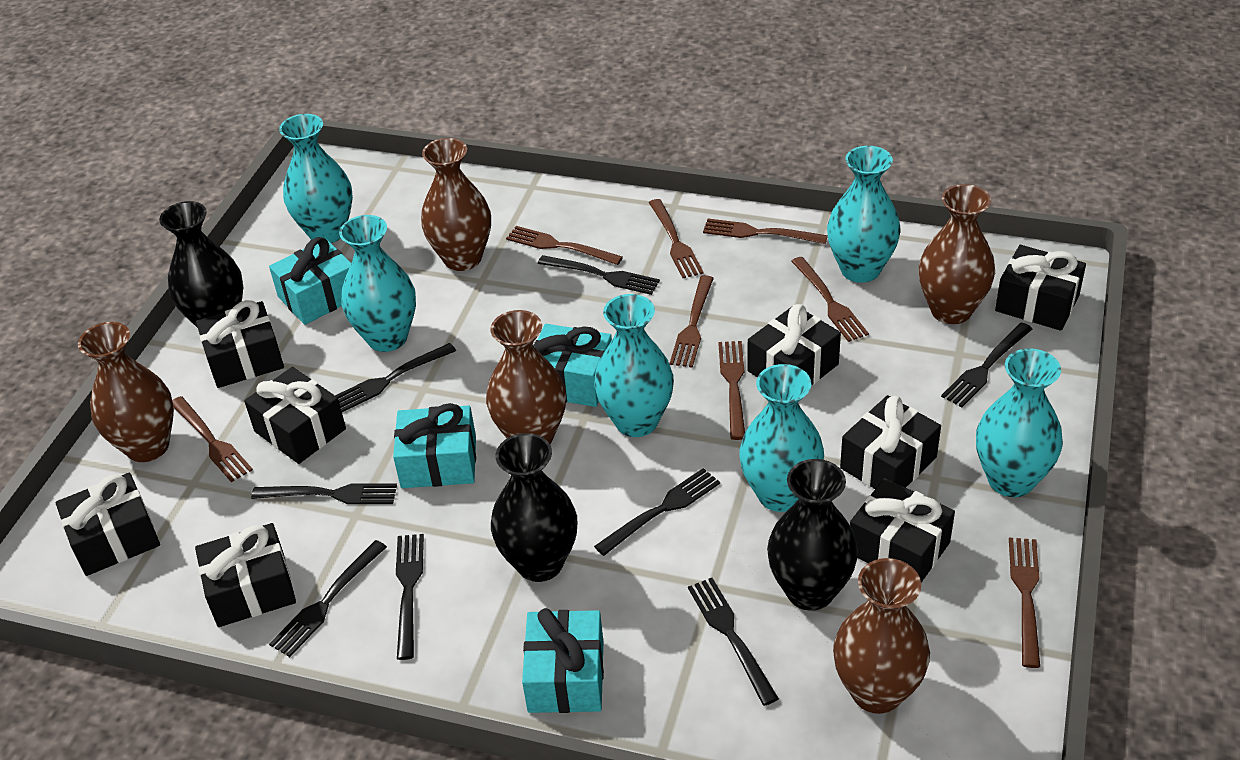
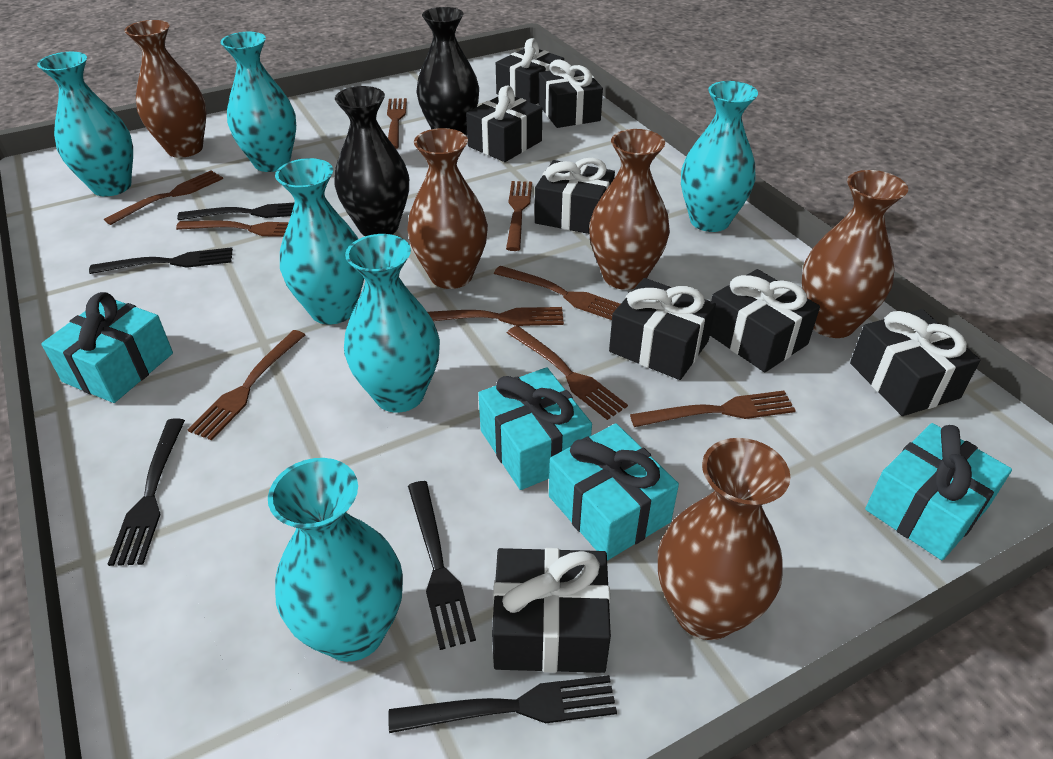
black fork: 8 -> 5
black vase: 3 -> 2
brown fork: 8 -> 9

